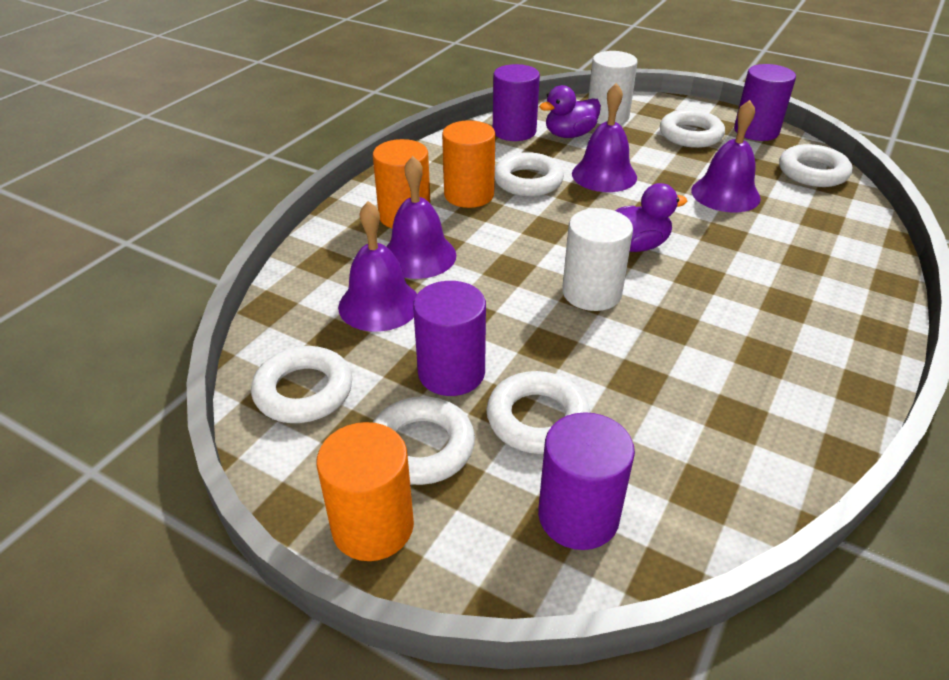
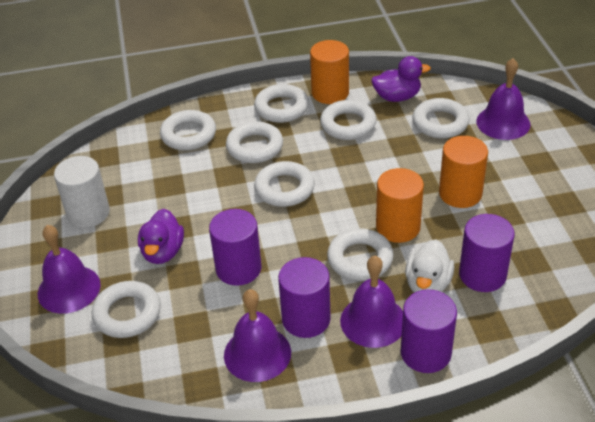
white cylinder: 2 -> 1
white duck: 0 -> 1
white ring: 6 -> 8

